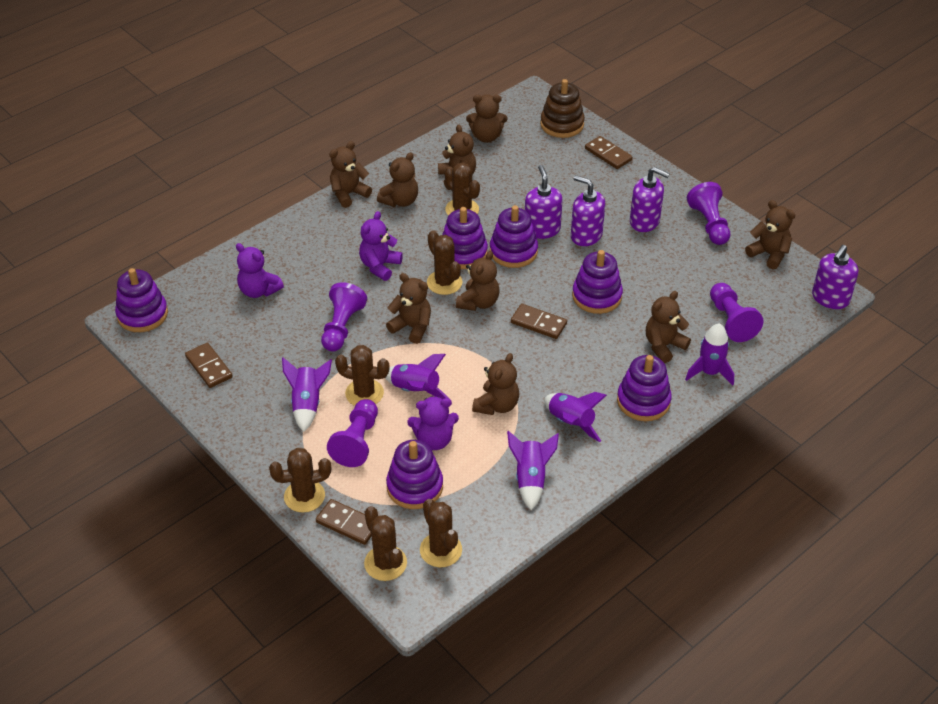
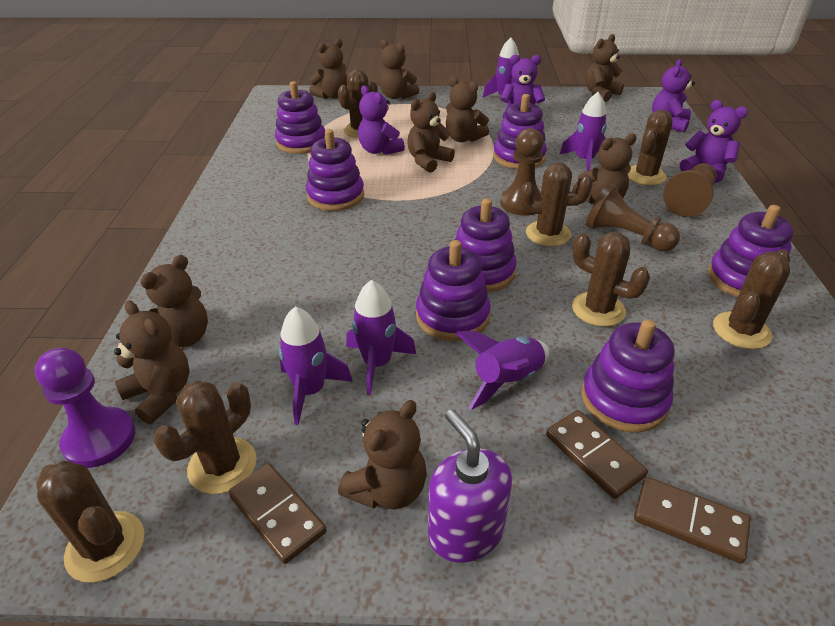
brown cactus: 6 -> 7
brown domino: 4 -> 3
brown pawn: 0 -> 3
brown stacking toy: 1 -> 0
purple pawn: 4 -> 1
purple soap dispenser: 4 -> 1
purple stacking toy: 6 -> 7
purple teddy bear: 3 -> 4

